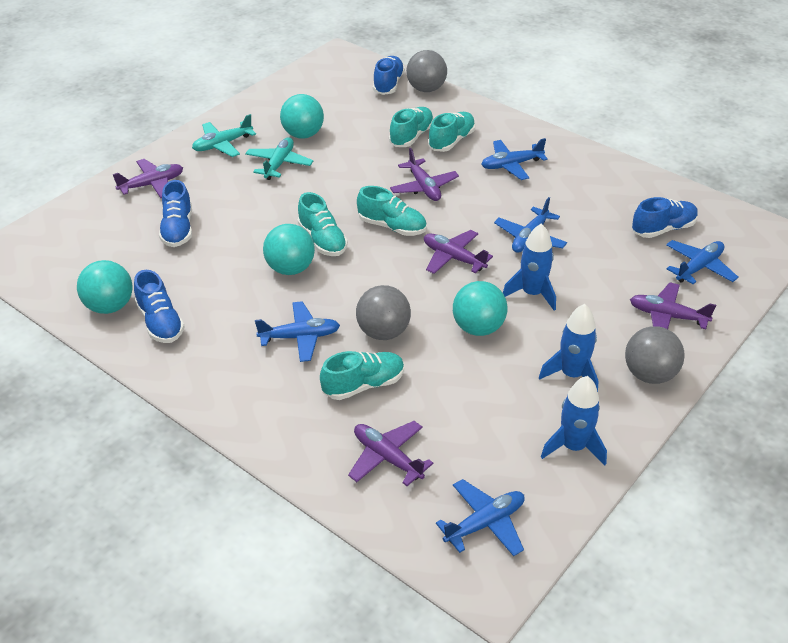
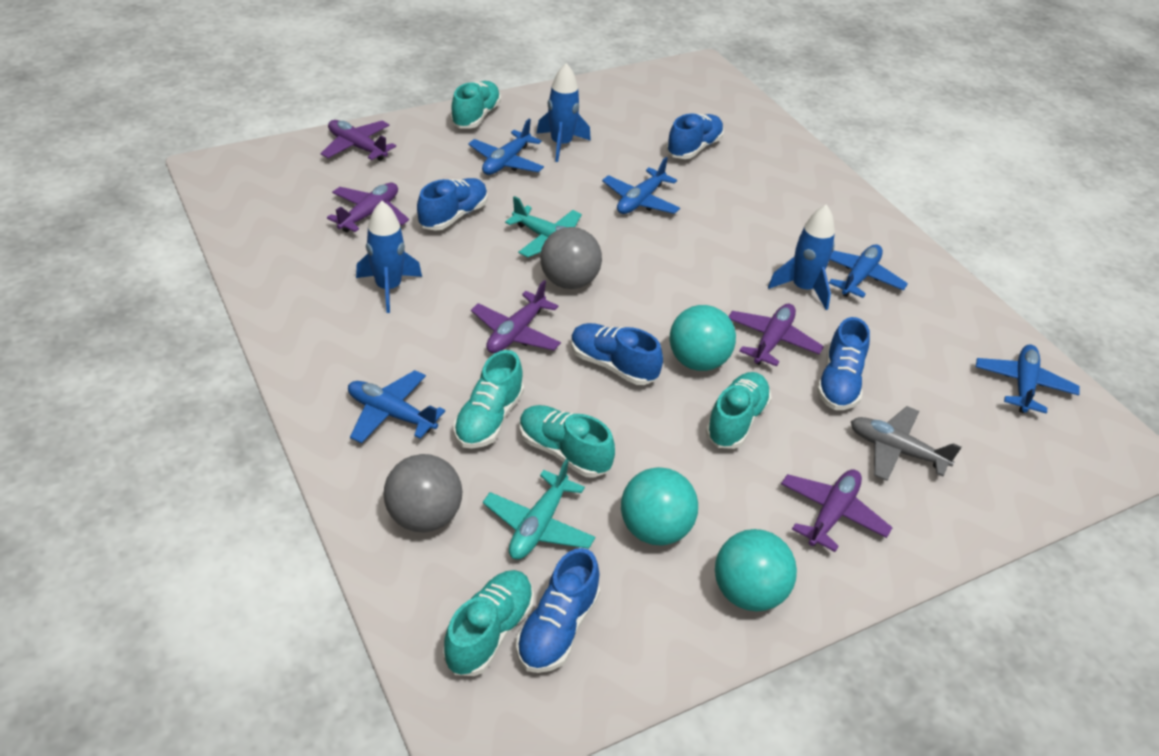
blue shoe: 4 -> 5
grey ball: 3 -> 2
grey plane: 0 -> 1
turquoise ball: 4 -> 3

